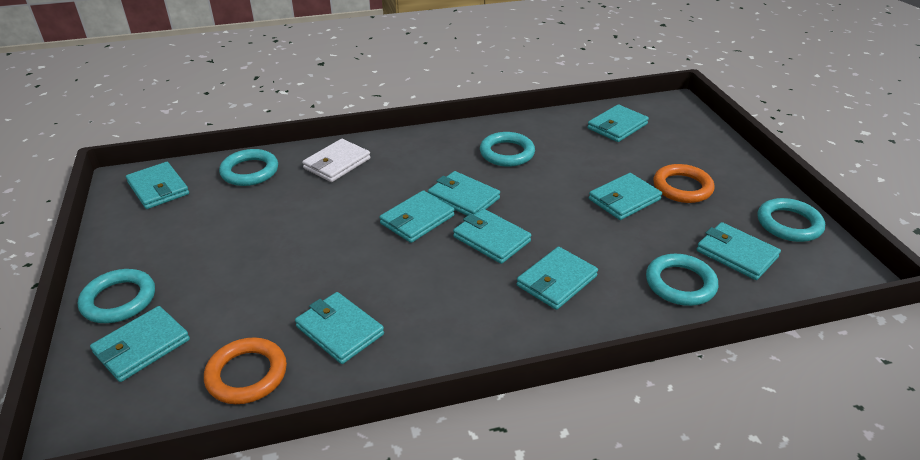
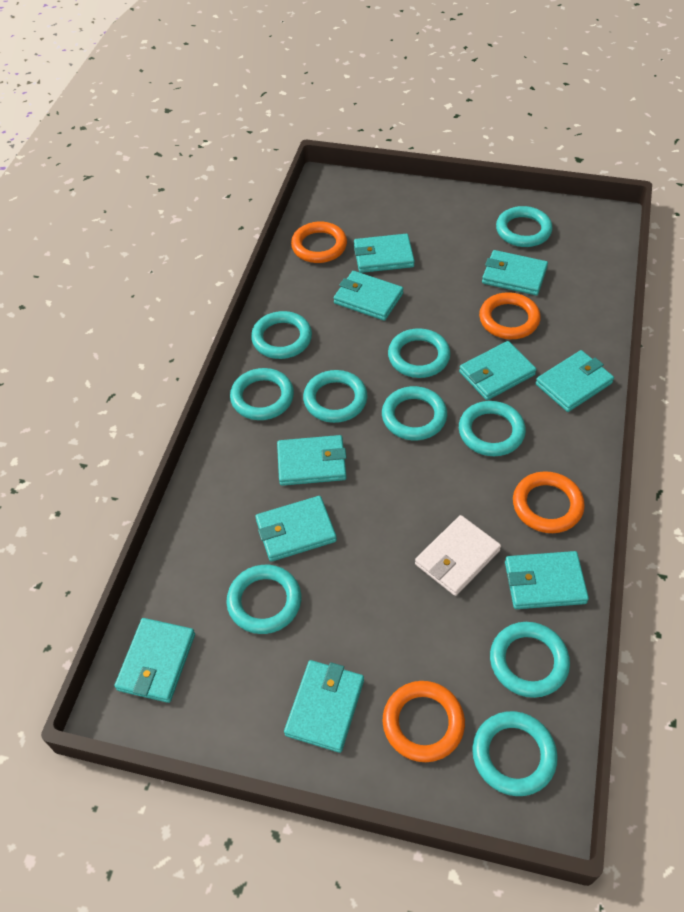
orange ring: 2 -> 4
turquoise ring: 5 -> 10

